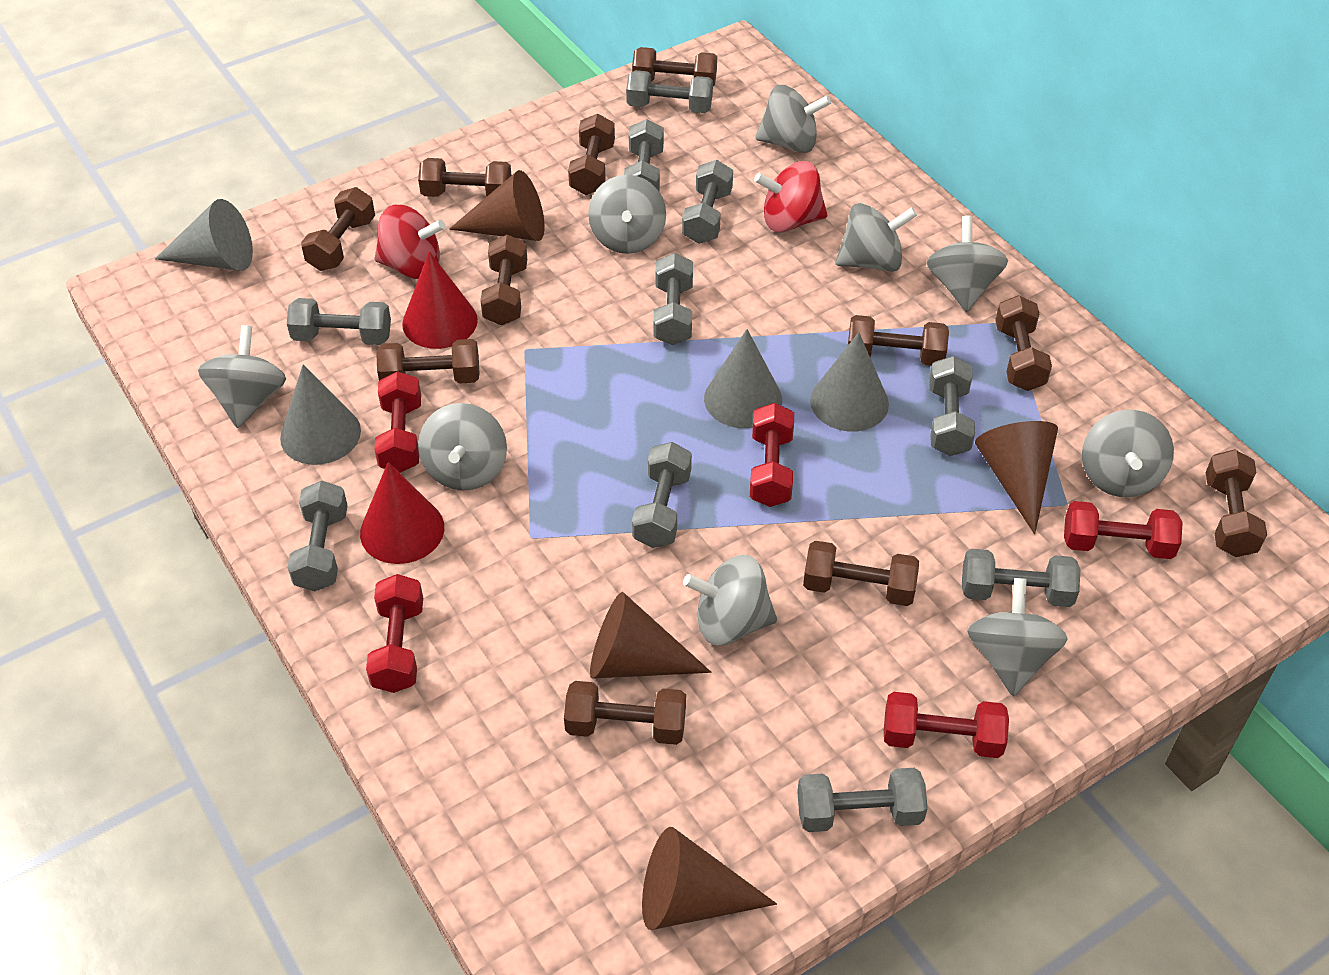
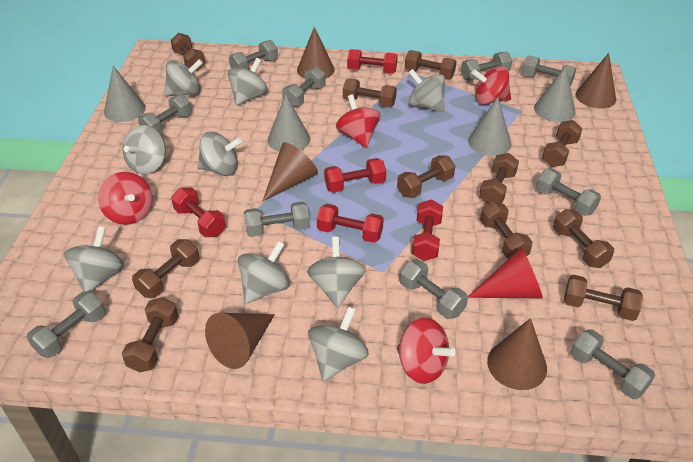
brown cone: 4 -> 5
red cone: 2 -> 1
red spinning top: 2 -> 4

